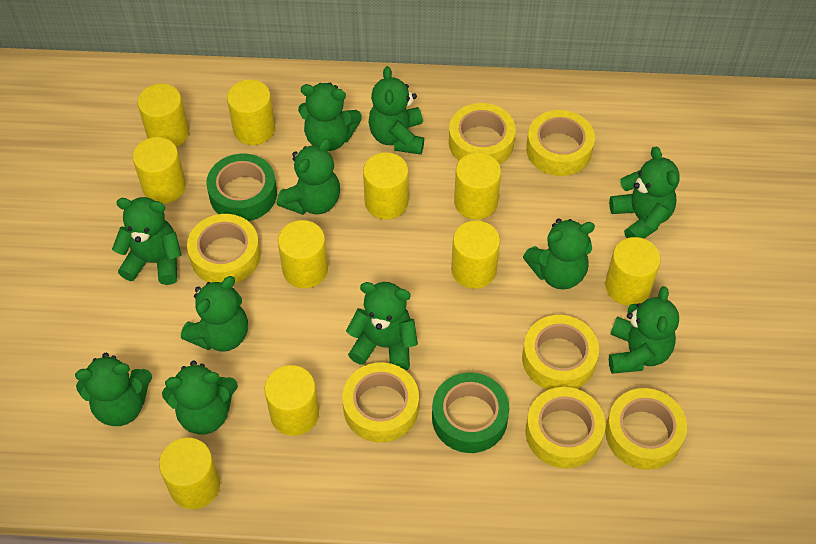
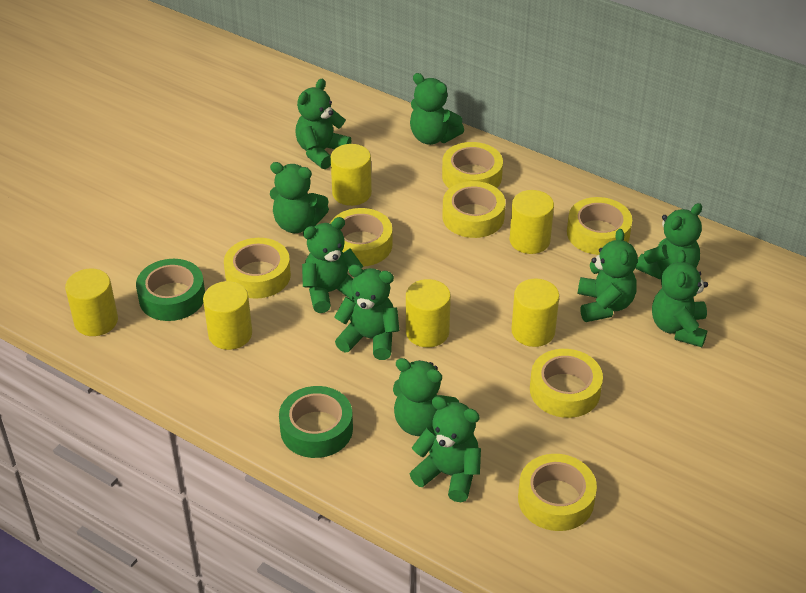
green teddy bear: 11 -> 10
yellow cylinder: 10 -> 6

